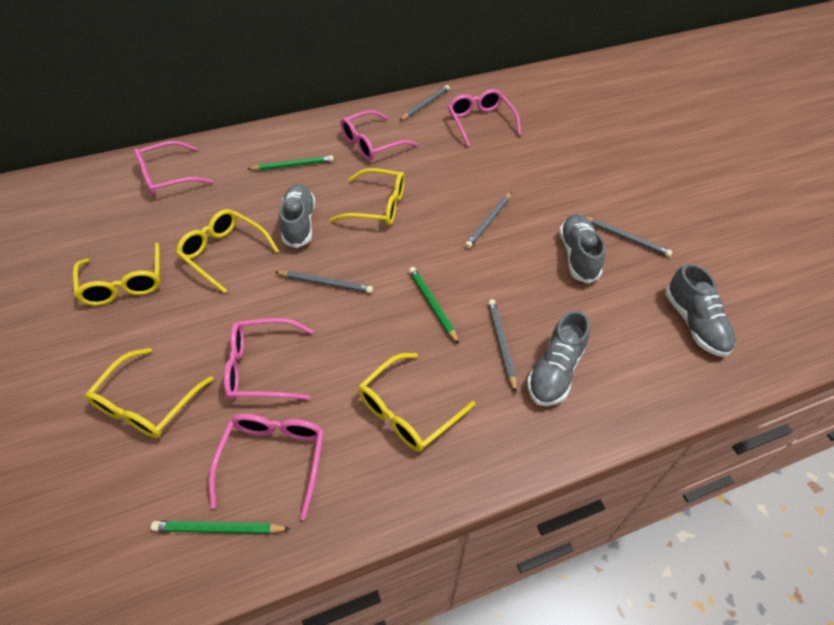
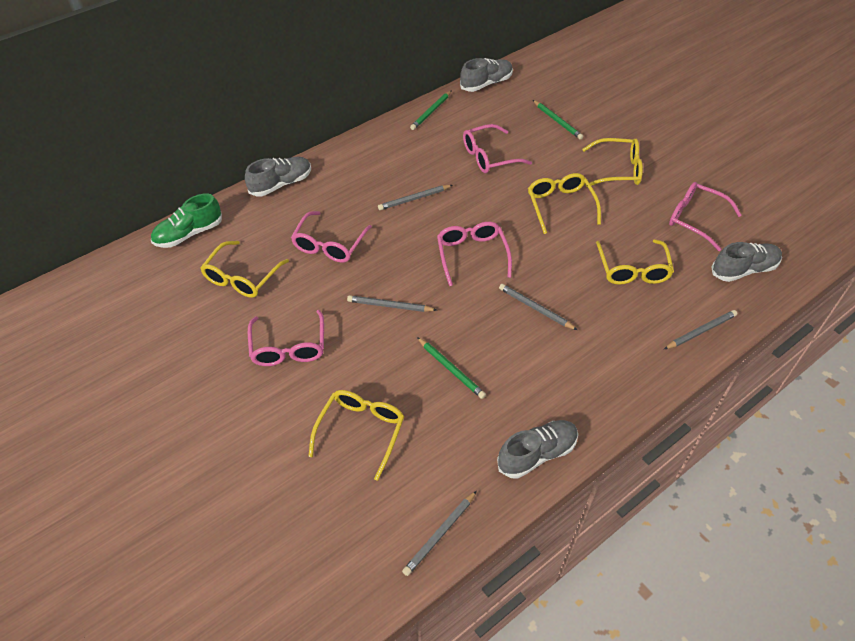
green shoe: 0 -> 1

